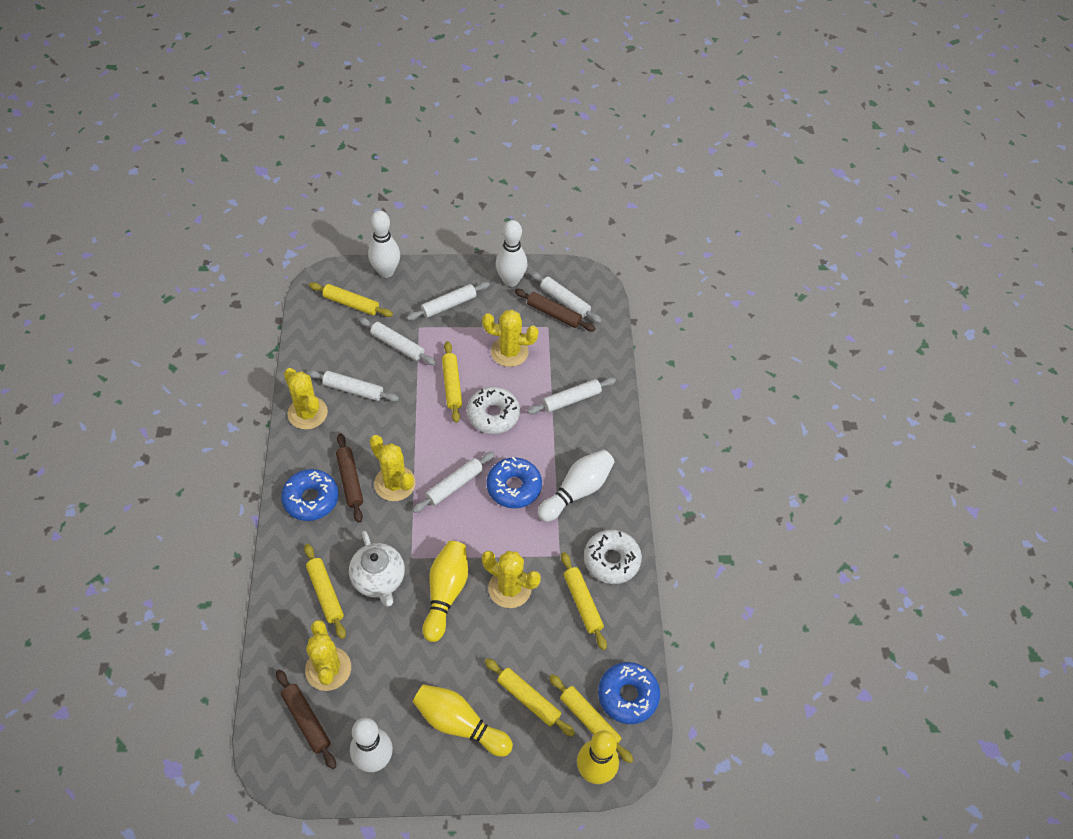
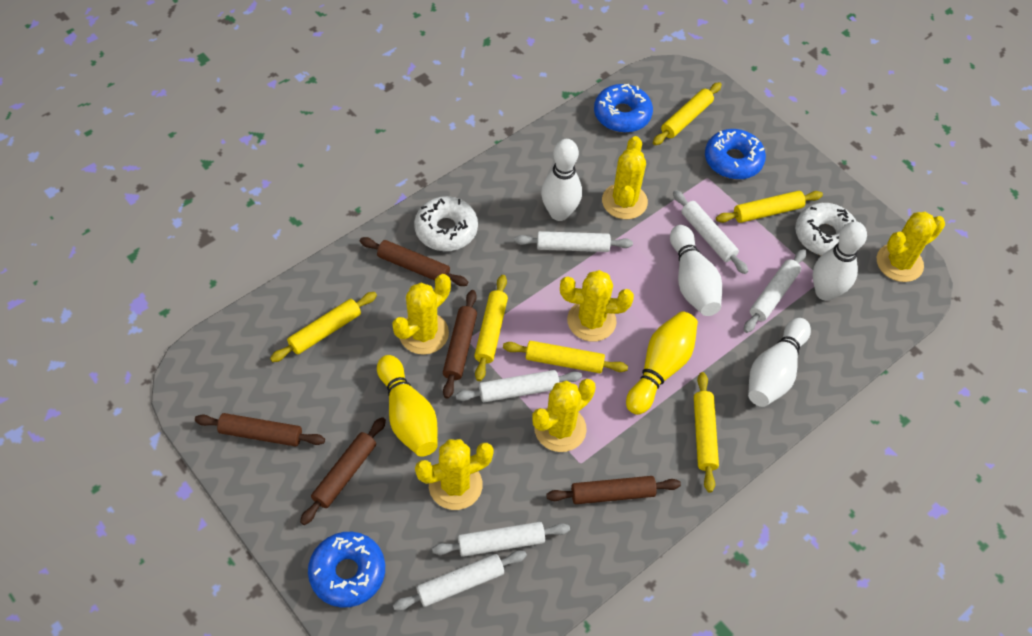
brown rolling pin: 3 -> 5
white teapot: 1 -> 0
yellow bowling pin: 3 -> 2
yellow cactus: 5 -> 6

